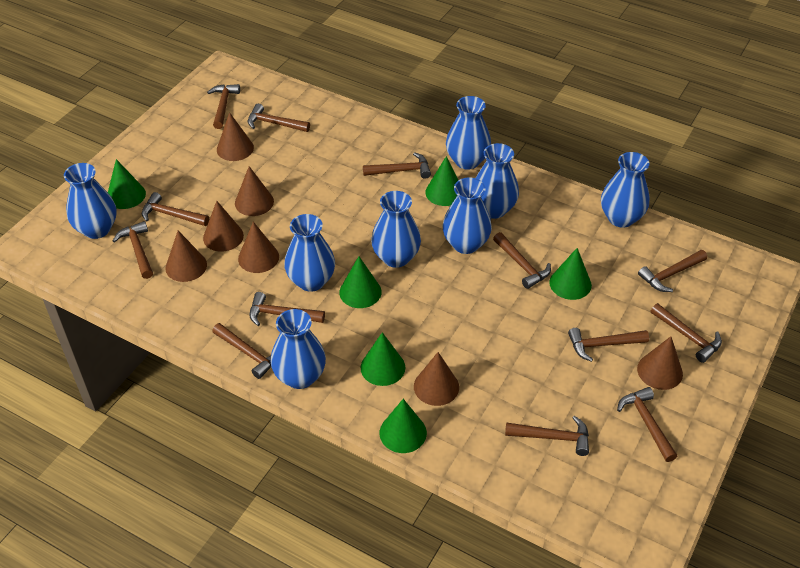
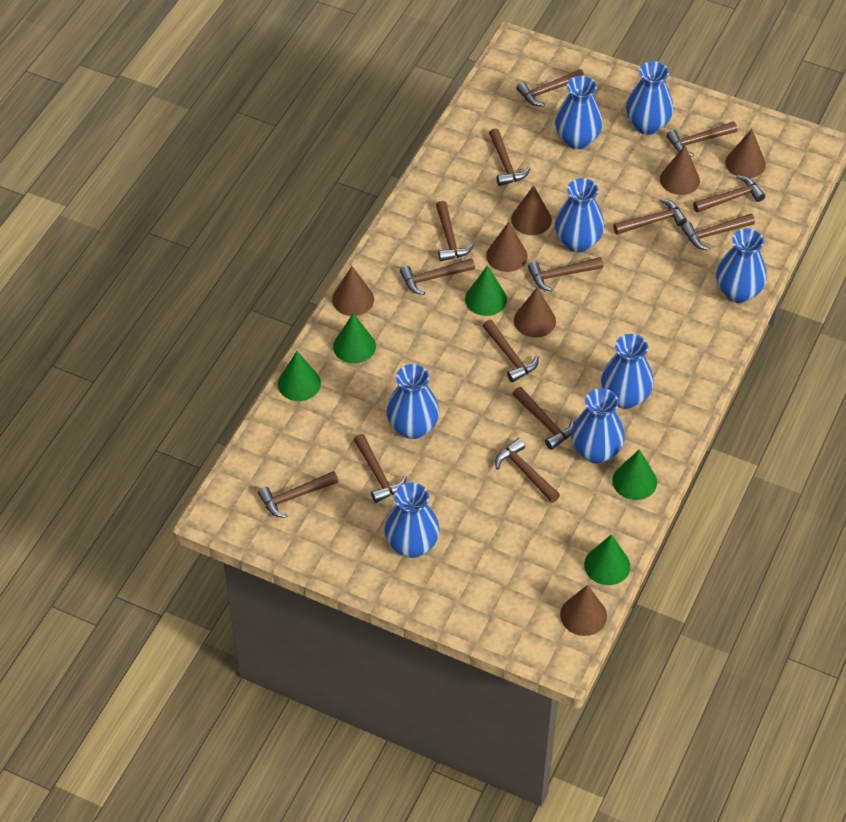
brown hammer: 13 -> 14
green cone: 6 -> 5

